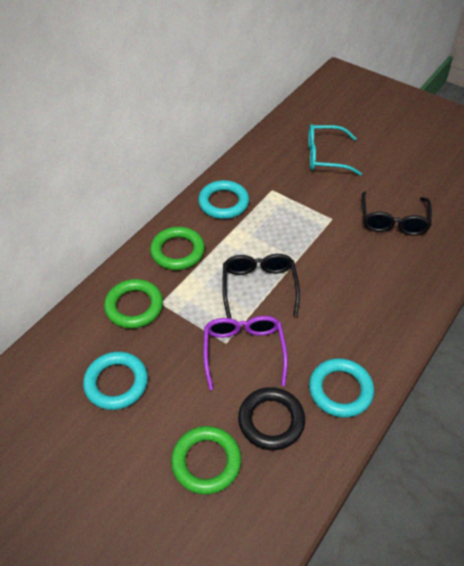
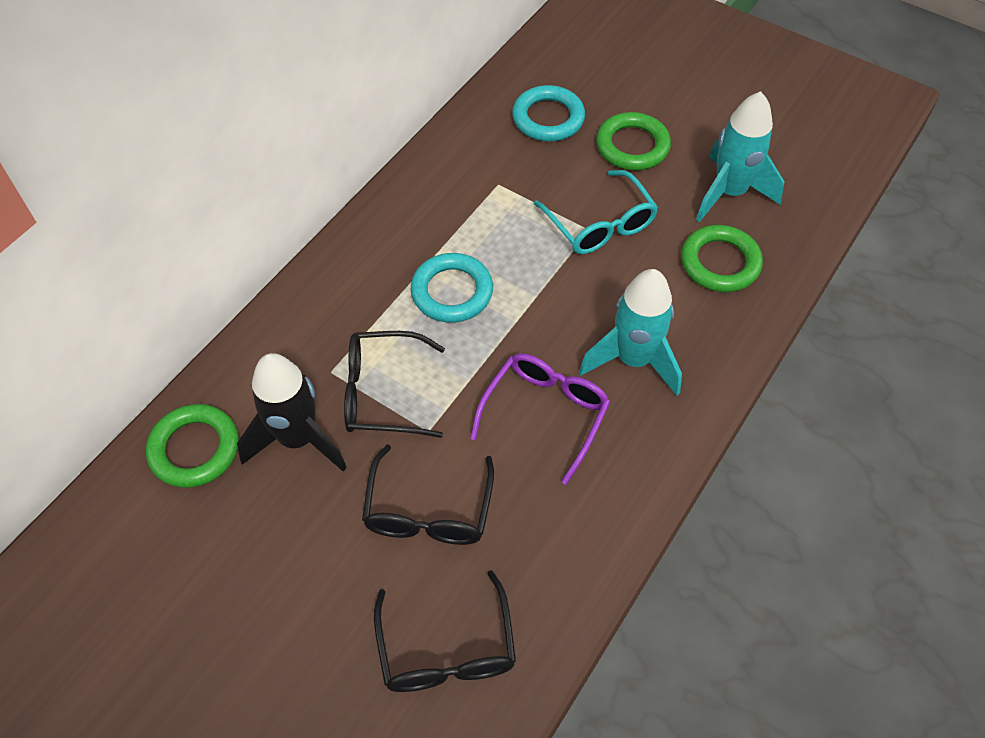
black glasses: 2 -> 3
black ring: 1 -> 0
black rocket: 0 -> 1
turquoise ring: 3 -> 2
turquoise rocket: 0 -> 2

